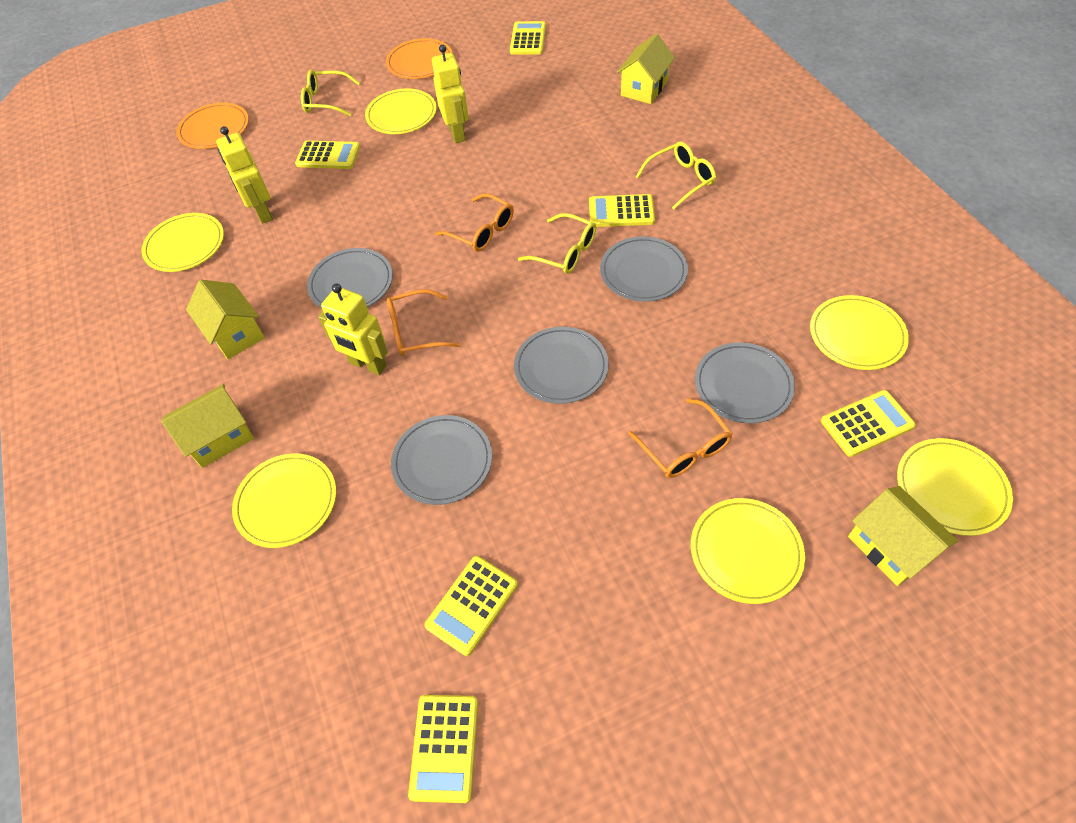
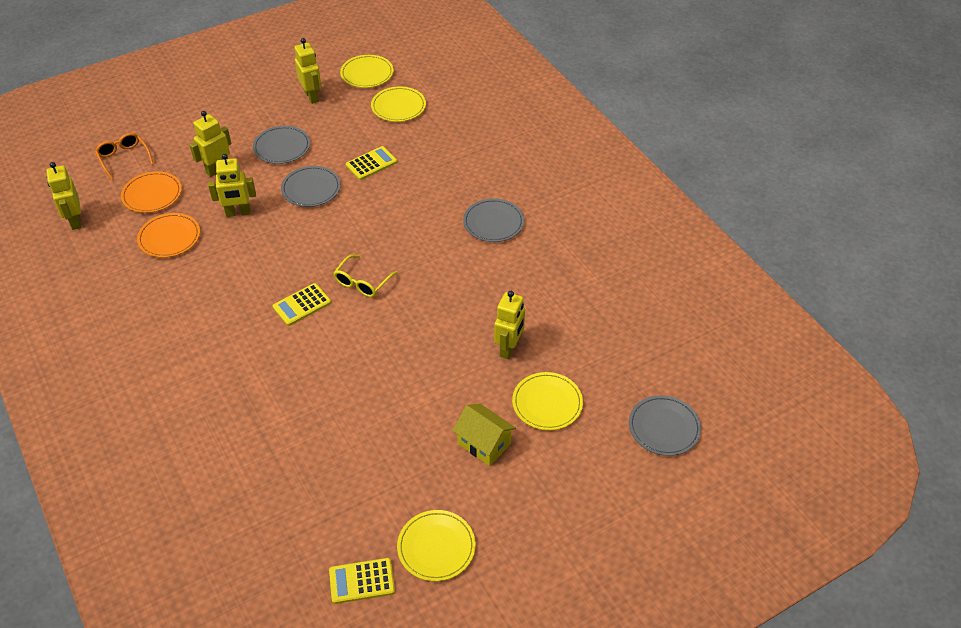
grey plate: 5 -> 4
orange glasses: 3 -> 1
yellow calculator: 6 -> 3
yellow glasses: 3 -> 1
yellow house: 4 -> 1
yellow plate: 6 -> 4
yellow robot: 3 -> 5

